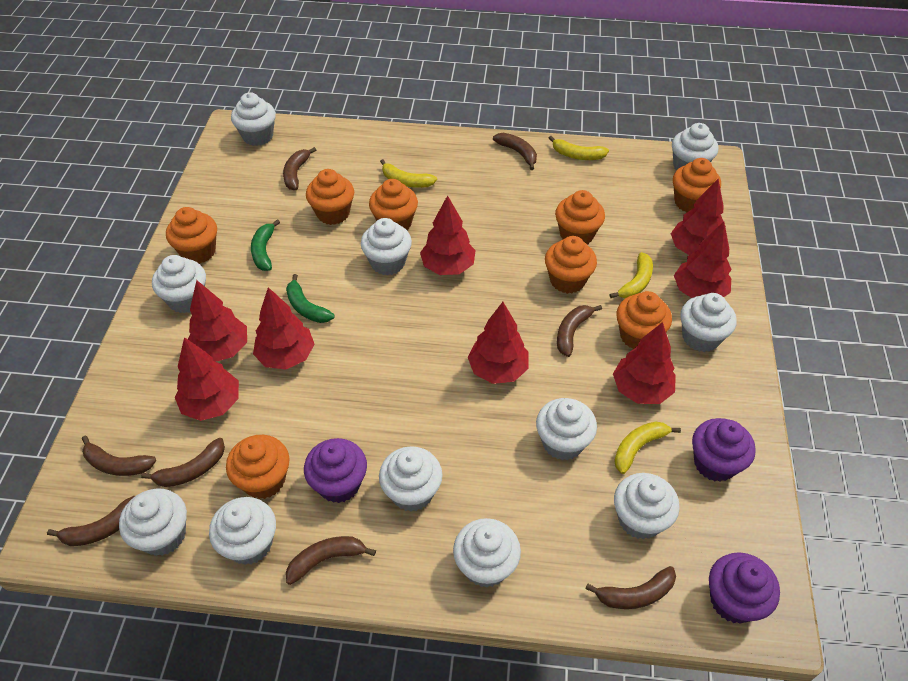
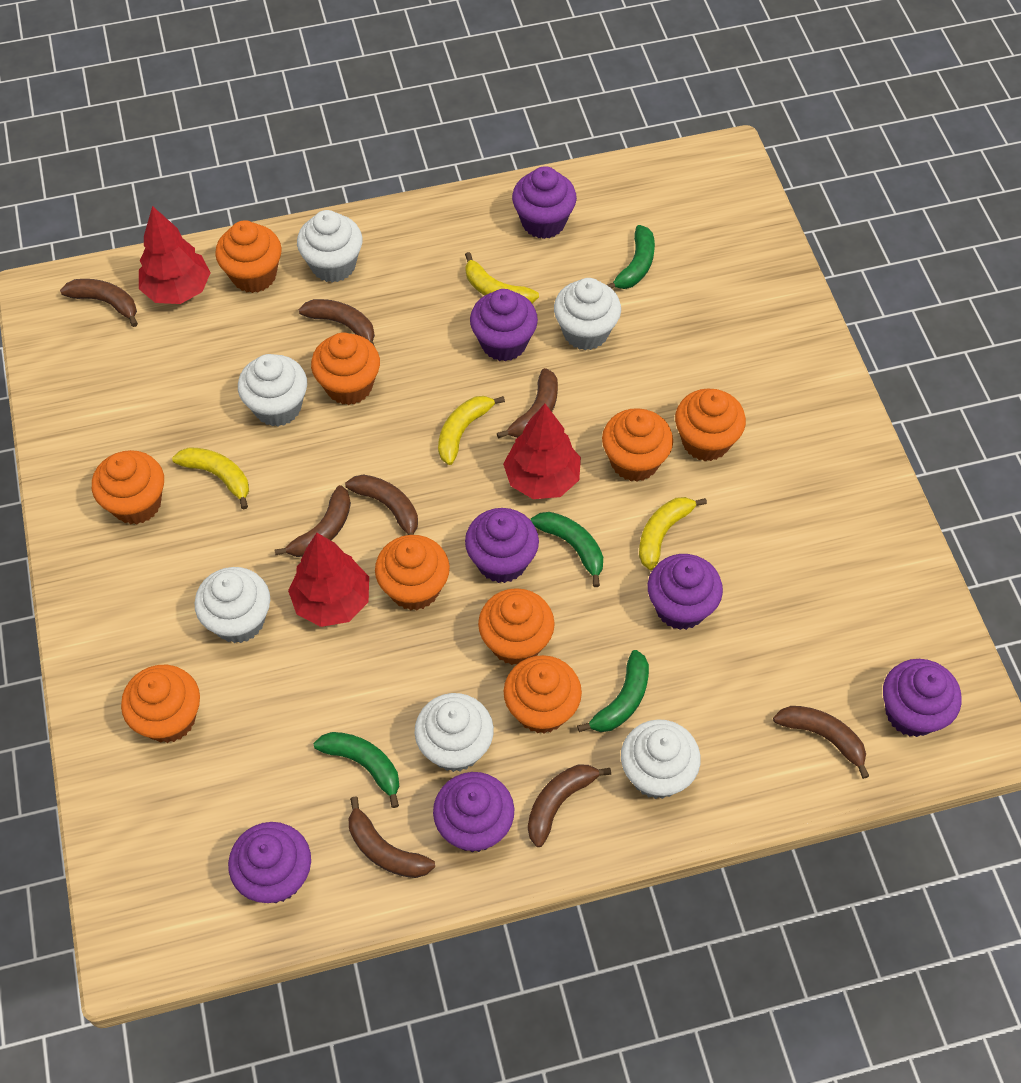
green banana: 2 -> 4
orange cupcake: 8 -> 9
purple cupcake: 3 -> 7
red tree: 8 -> 3
white cupcake: 11 -> 6

